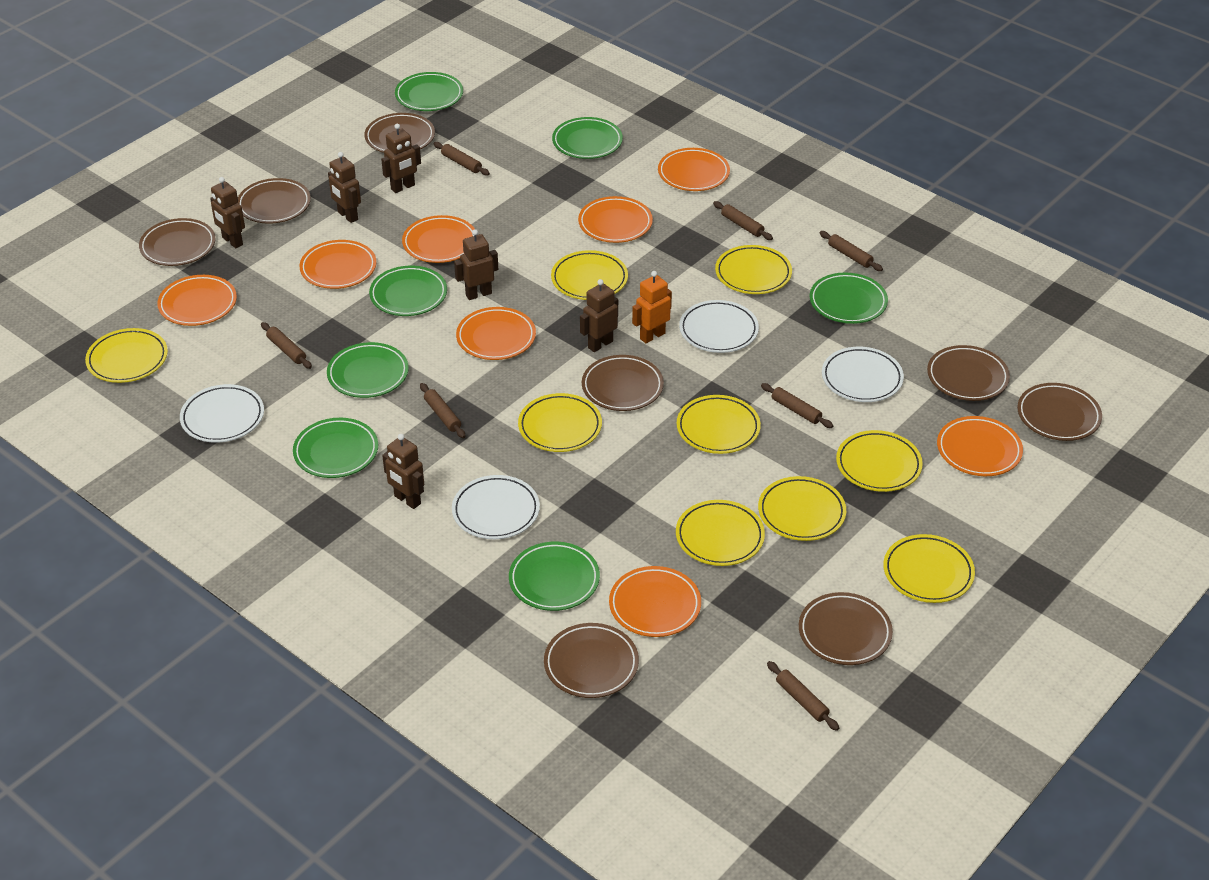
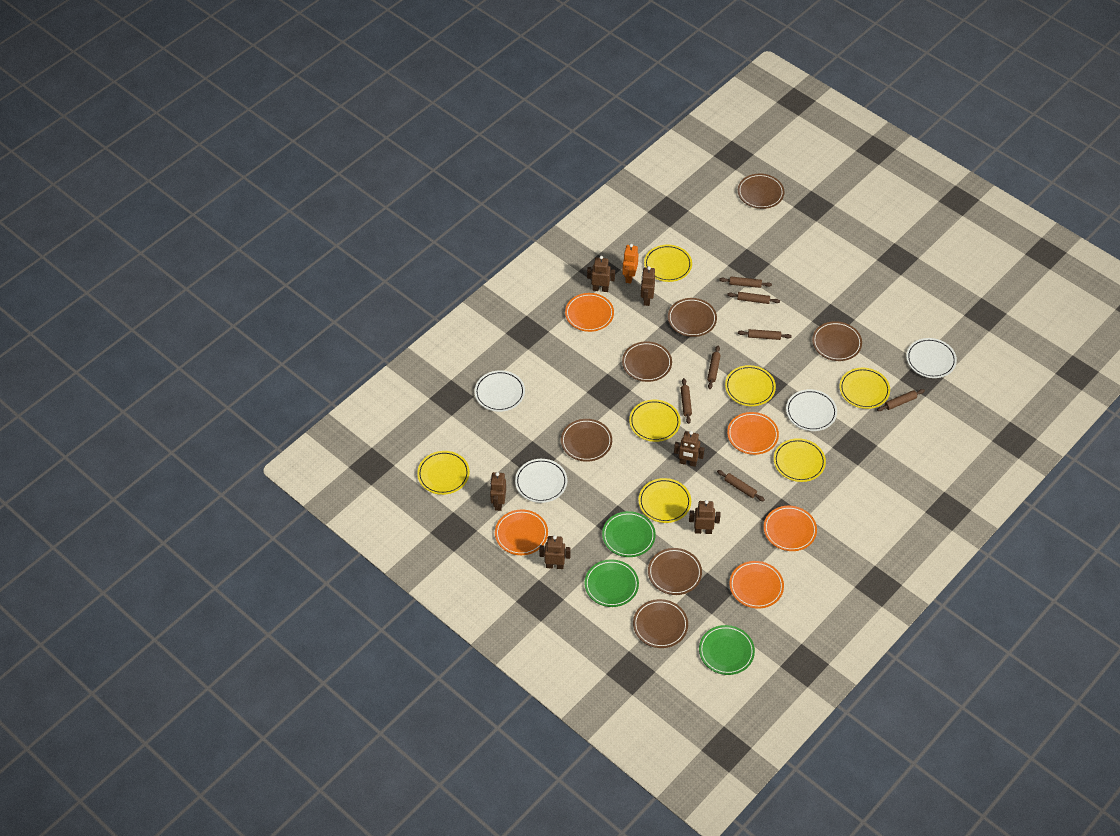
brown plate: 8 -> 7
green plate: 7 -> 3
orange plate: 8 -> 5
yellow plate: 9 -> 7

